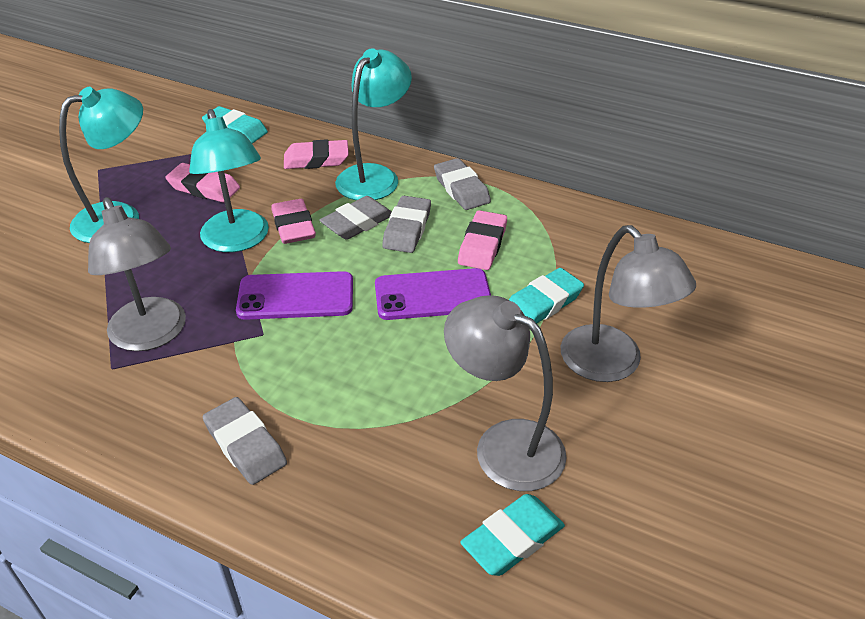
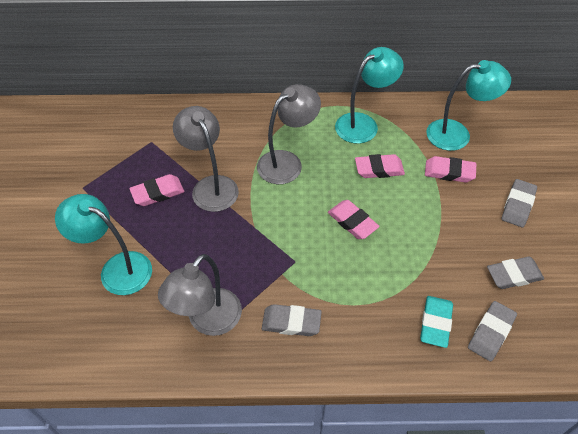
purple phone: 2 -> 0
turquoise eraser: 3 -> 1

